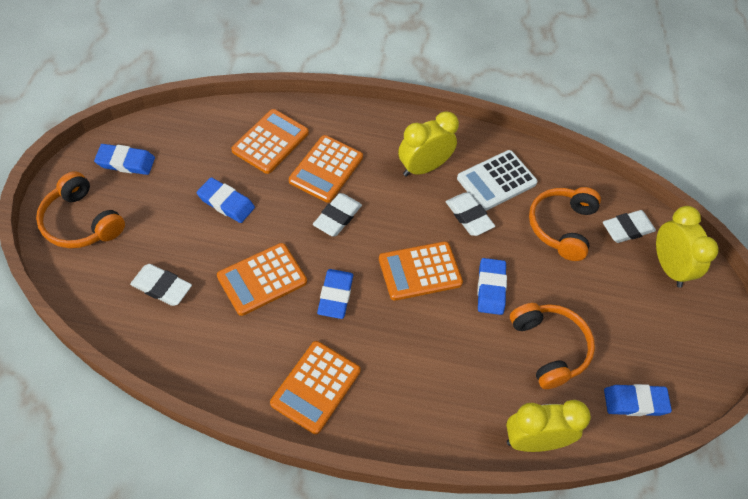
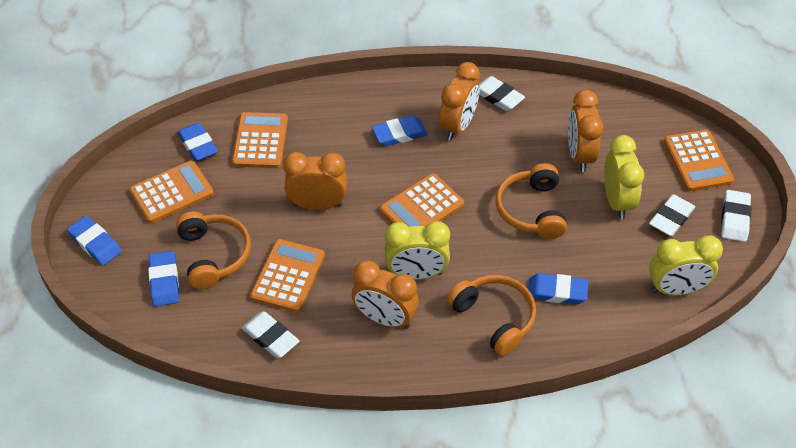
orange clock: 0 -> 4
white calculator: 1 -> 0

